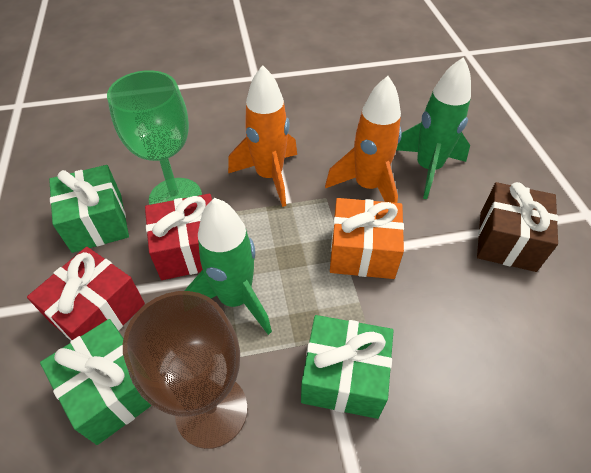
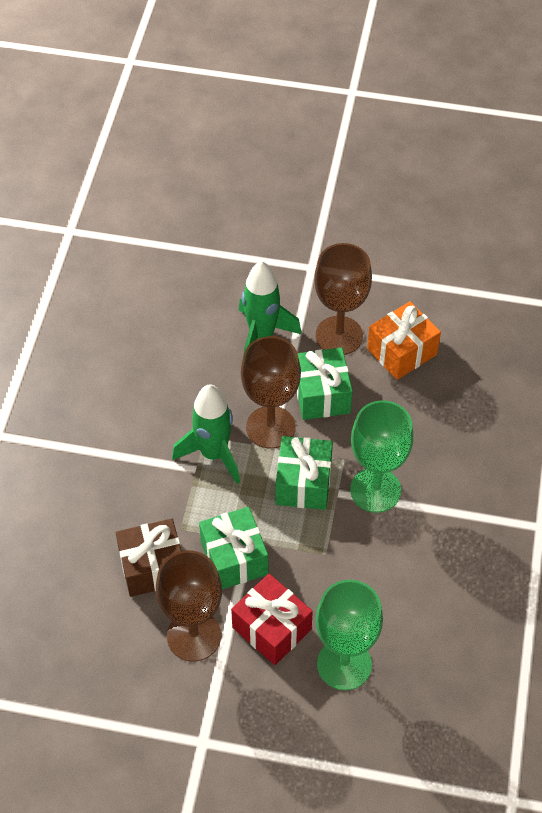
brown goblet: 1 -> 3
green goblet: 1 -> 2
orange rocket: 2 -> 0
red gift: 2 -> 1

